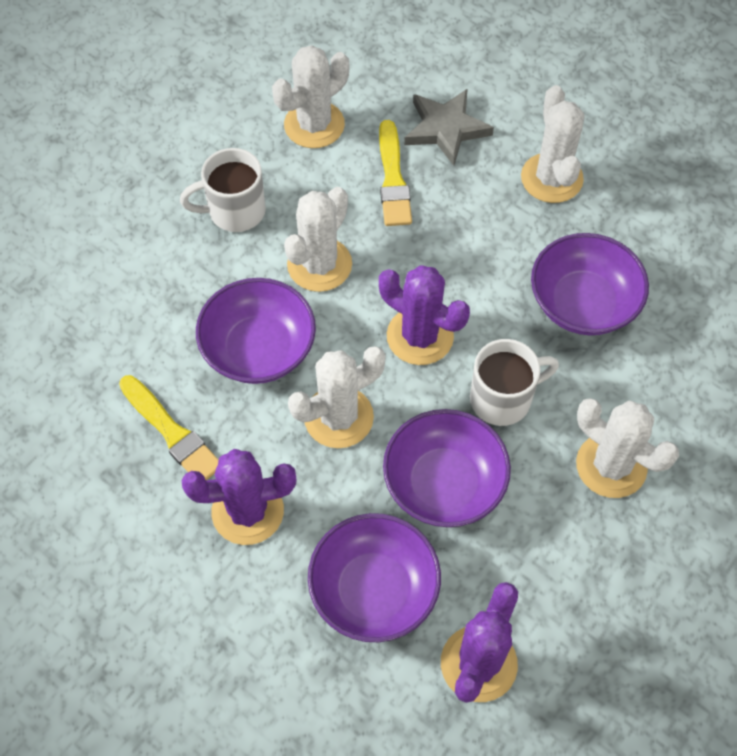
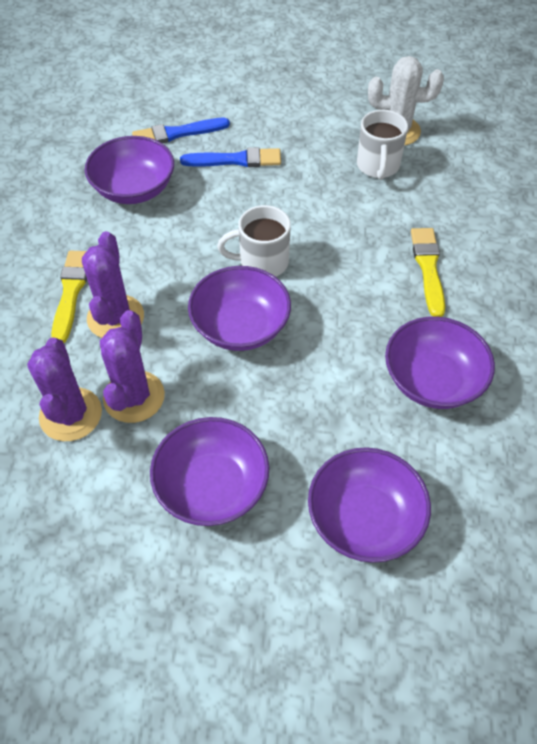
blue brush: 0 -> 2
grey star: 1 -> 0
purple bowl: 4 -> 5
white cactus: 5 -> 1

